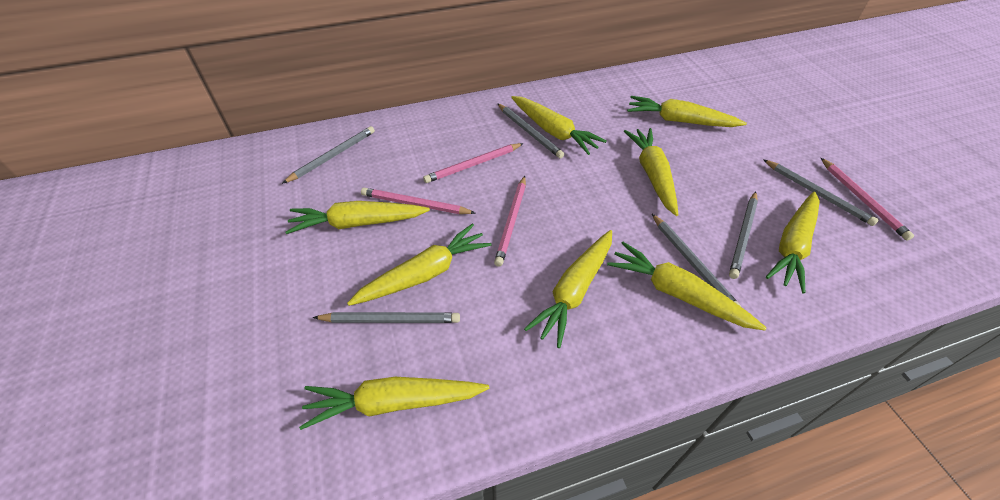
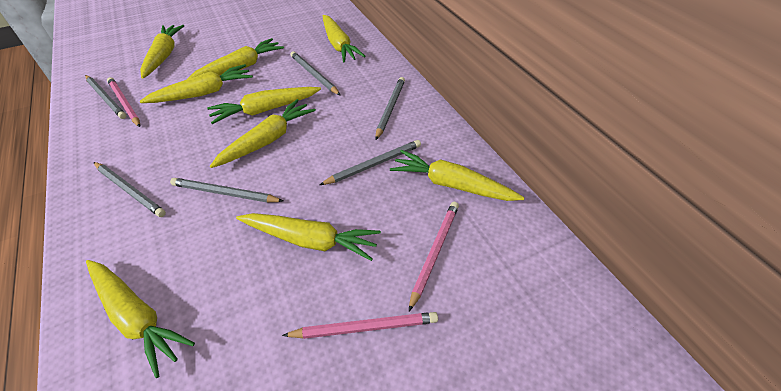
pink pencil: 4 -> 3

